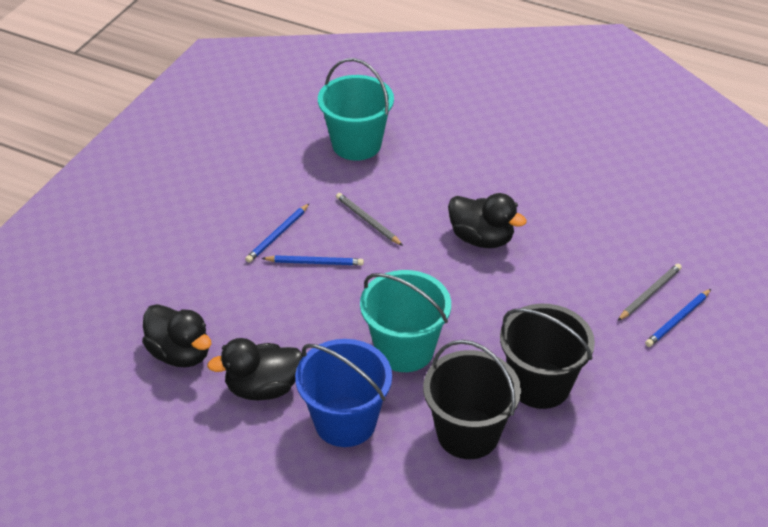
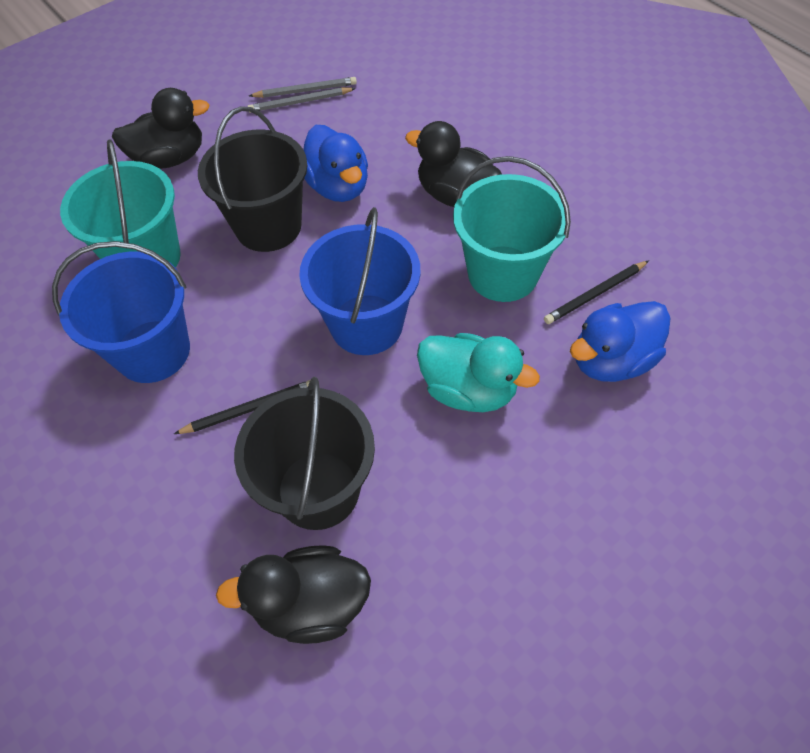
black pencil: 0 -> 2
blue bucket: 1 -> 2
blue duck: 0 -> 2
blue pencil: 3 -> 0
turquoise duck: 0 -> 1

